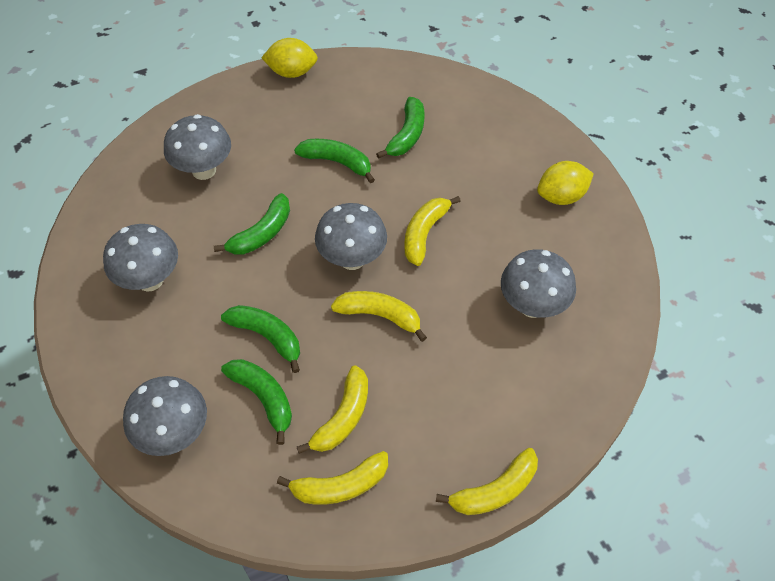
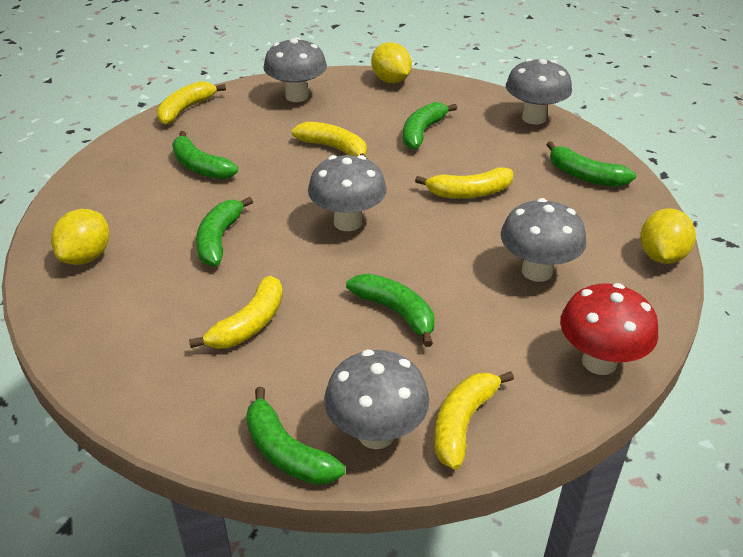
green banana: 5 -> 6
red mushroom: 0 -> 1
yellow lemon: 2 -> 3

